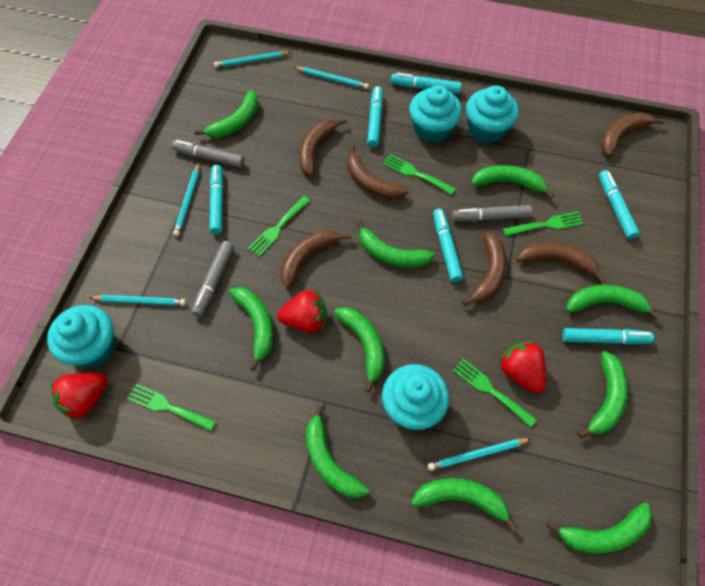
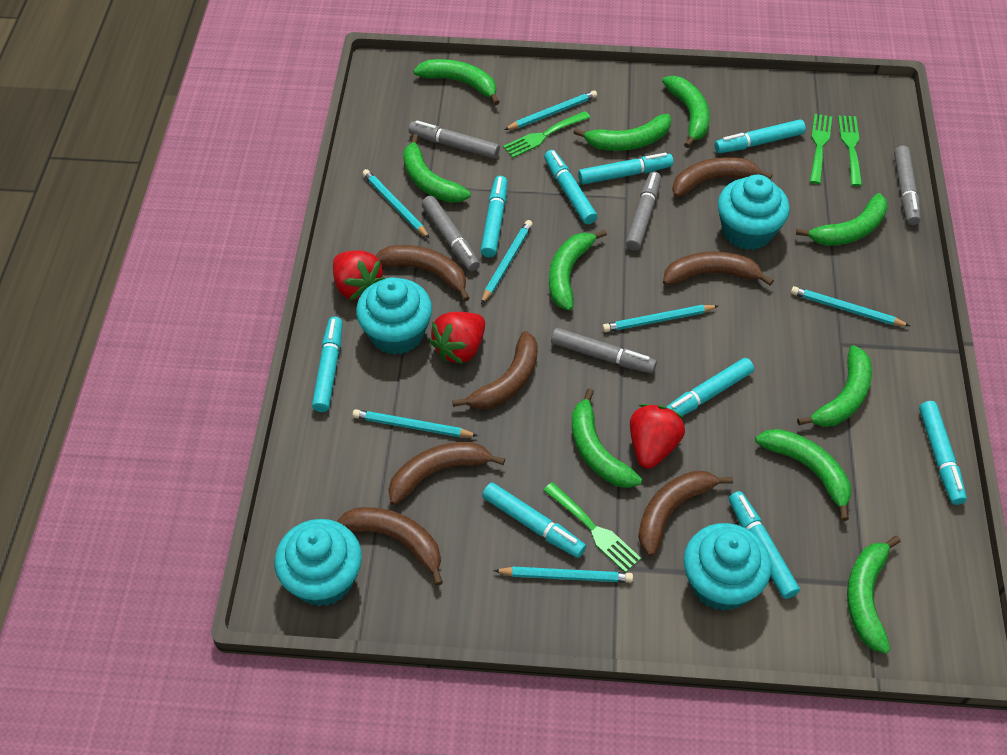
brown banana: 6 -> 7
green fork: 5 -> 4
grey marker: 3 -> 5
turquoise marker: 6 -> 9
turquoise pencil: 5 -> 7

